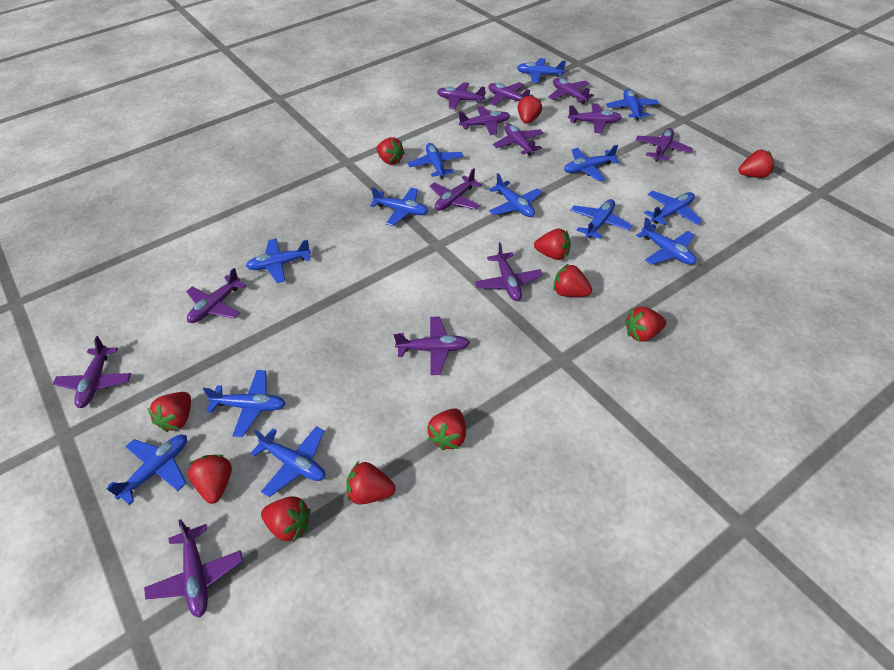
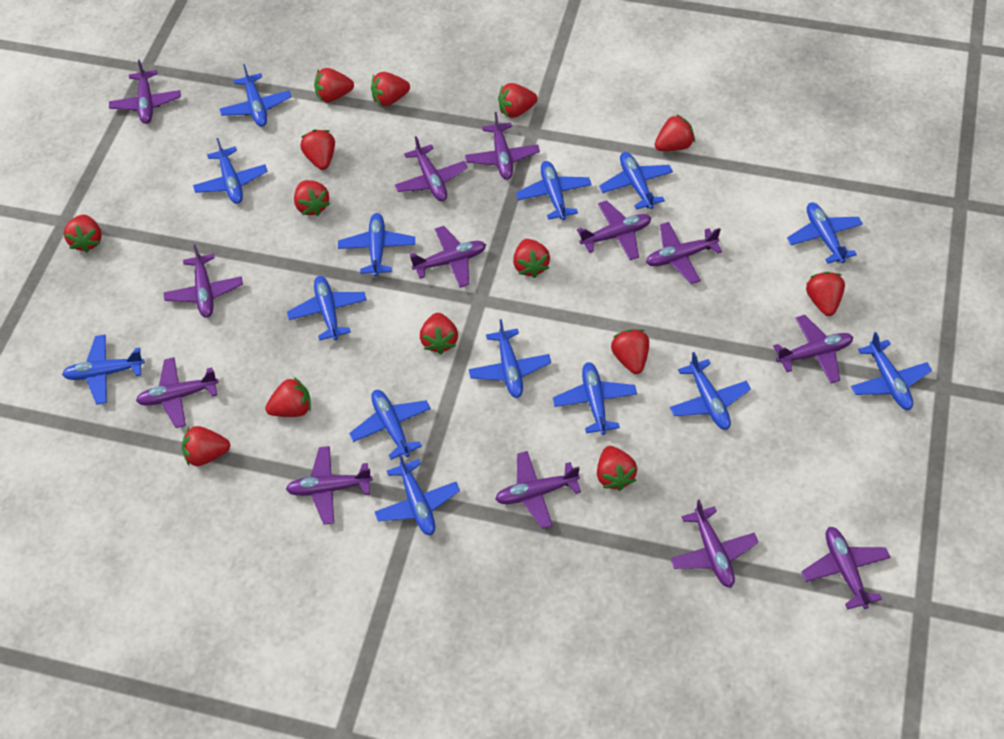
blue plane: 13 -> 14
red strawberry: 11 -> 14

